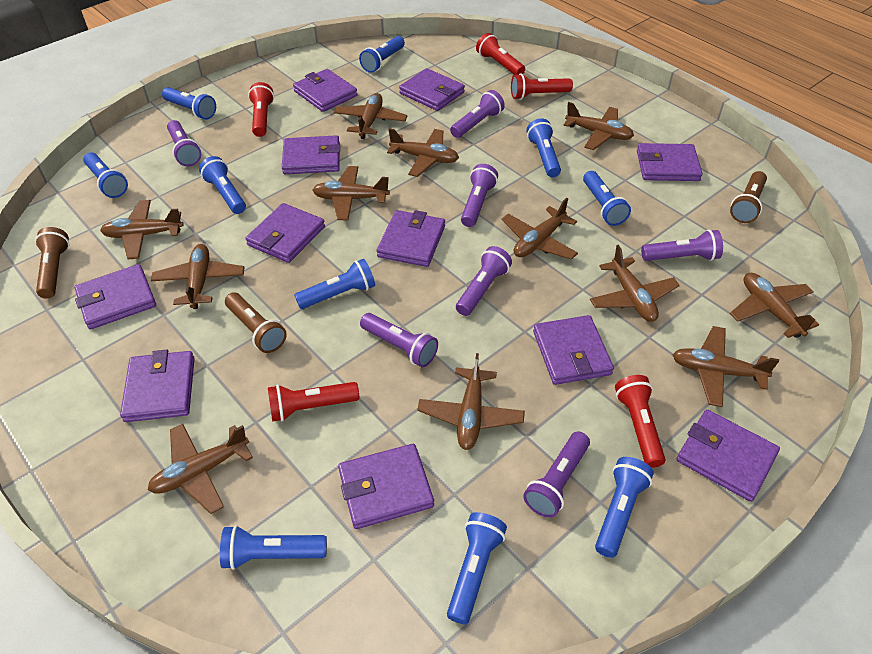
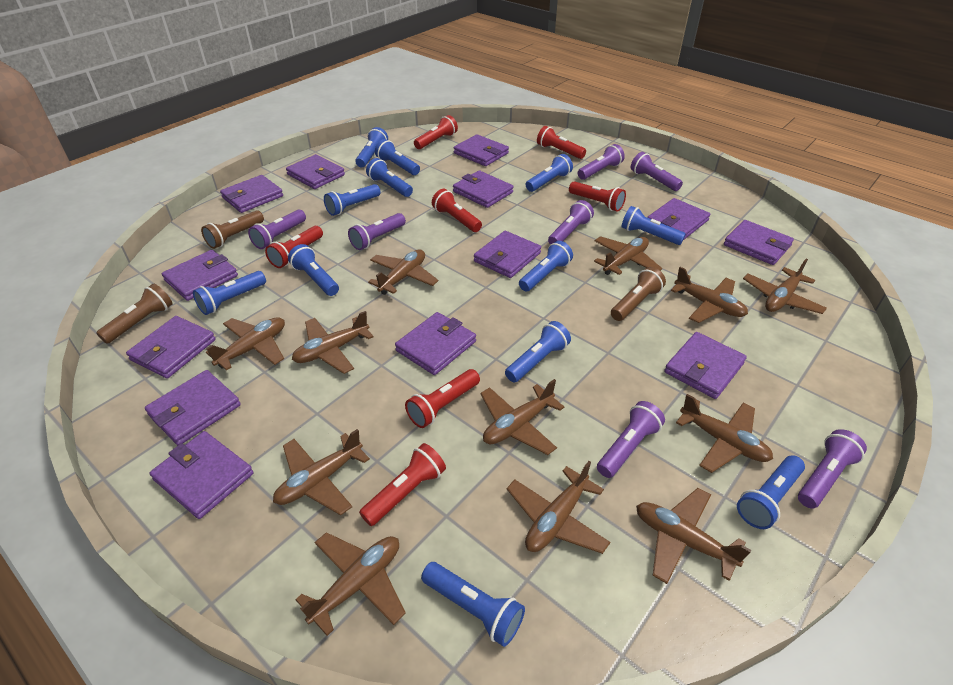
blue flashlight: 10 -> 12
purple wallet: 11 -> 13
red flashlight: 5 -> 7

